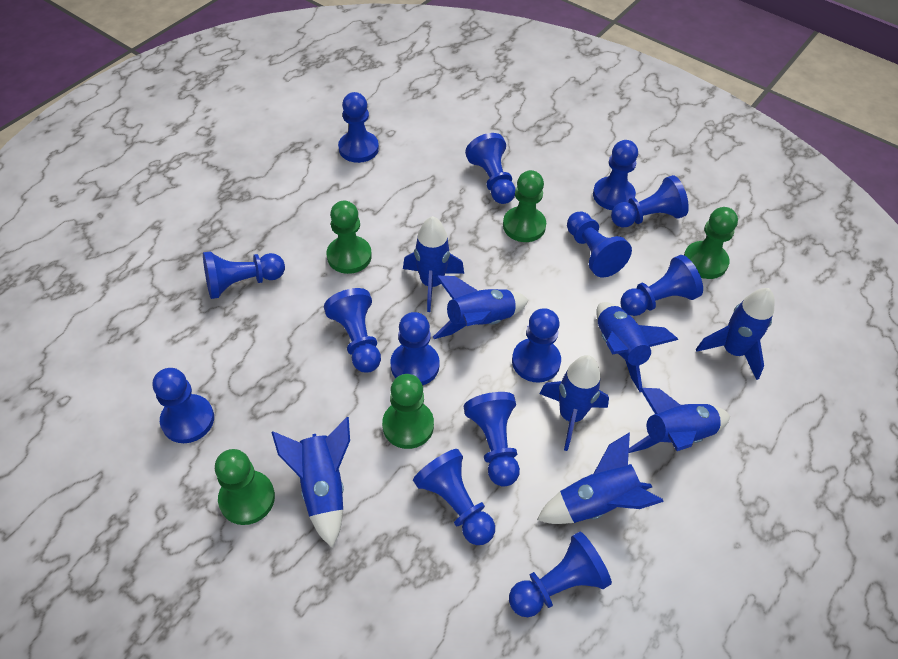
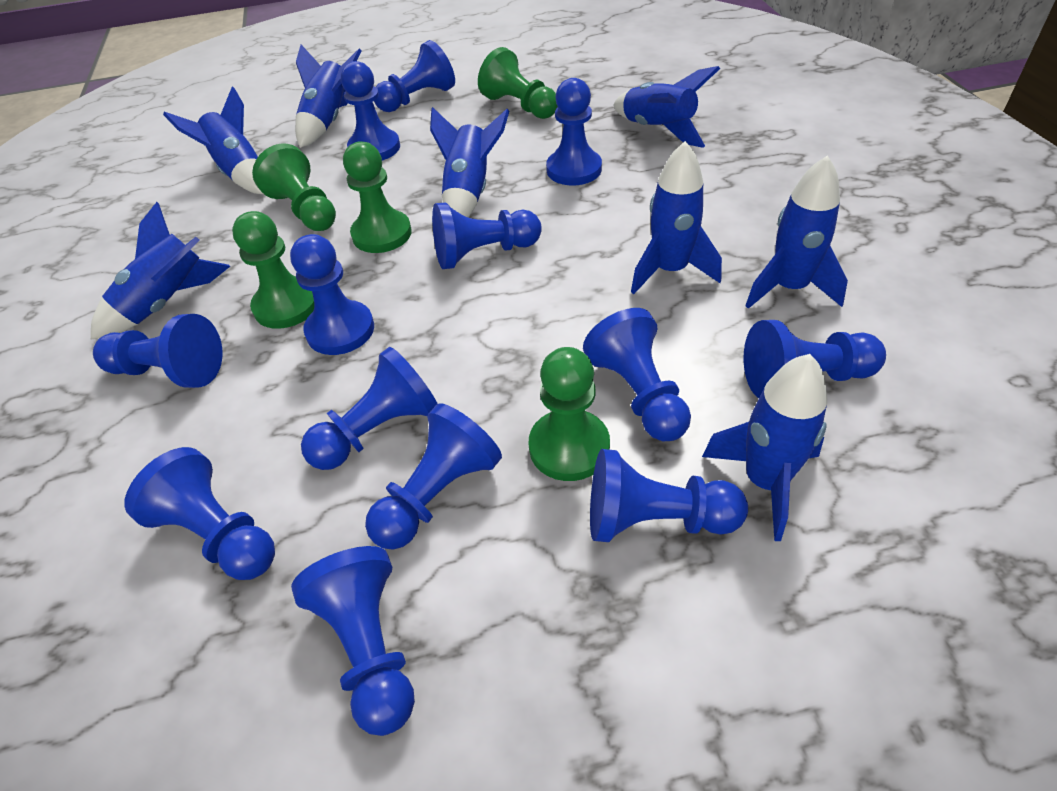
blue pawn: 14 -> 13

